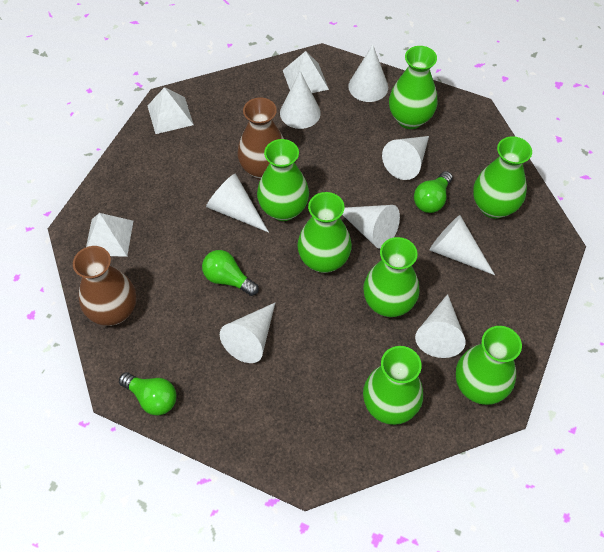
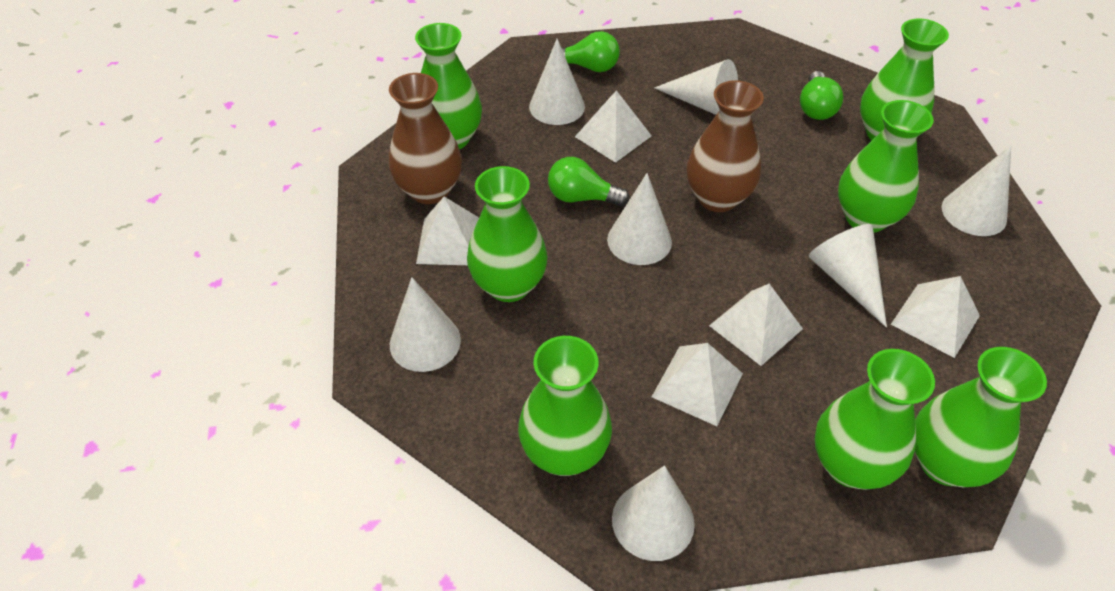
white cone: 8 -> 7
white pyramid: 3 -> 5

